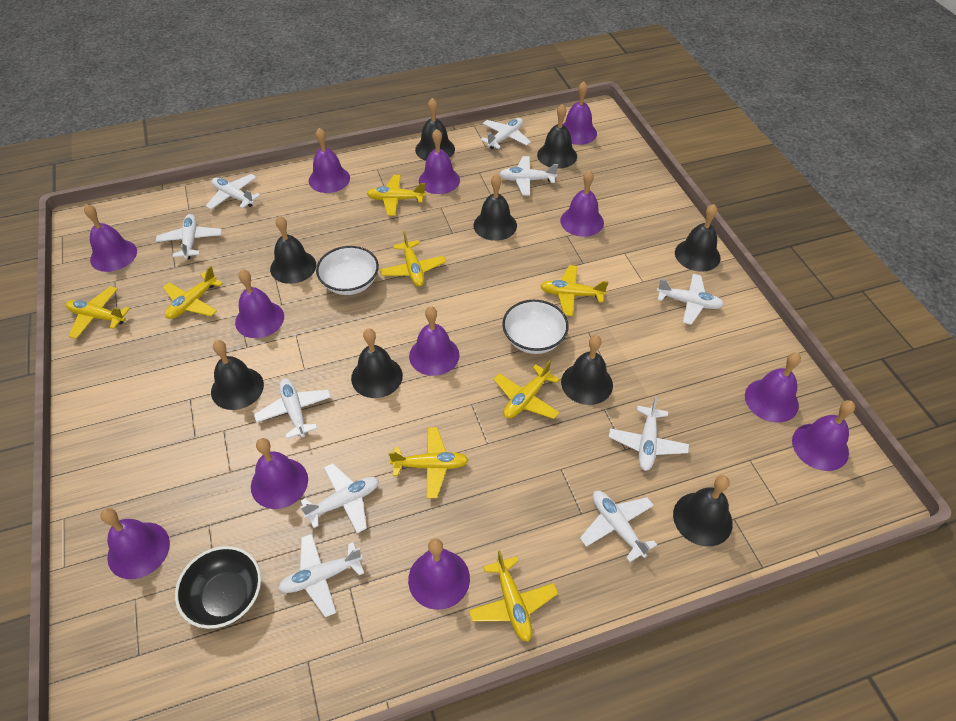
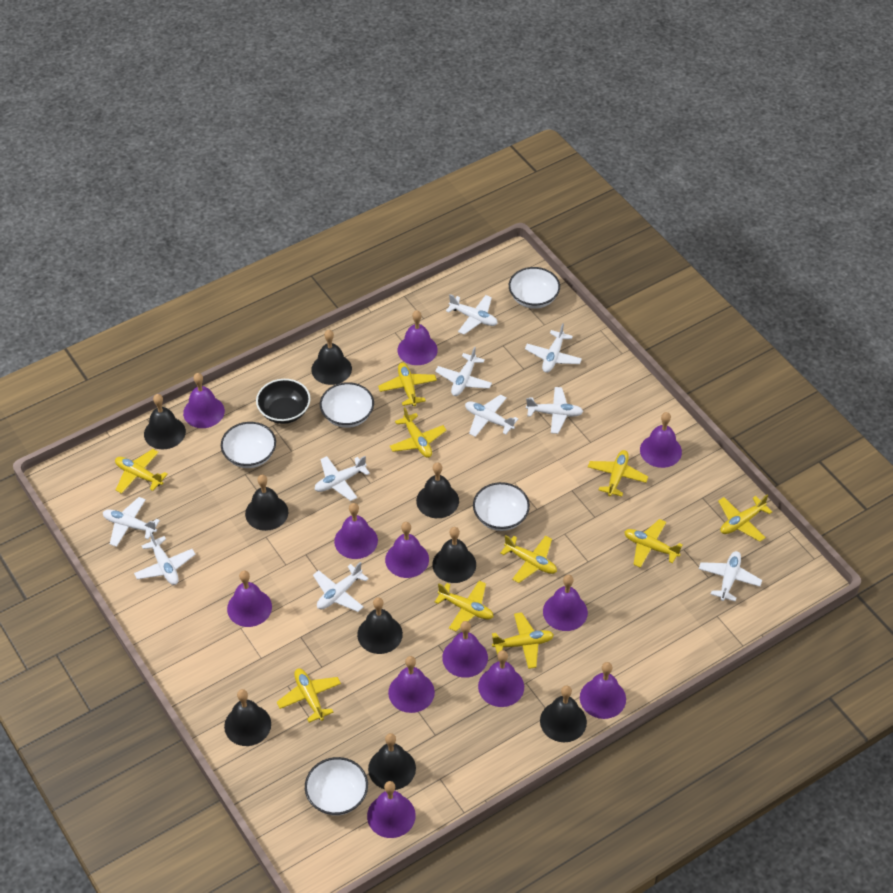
white bowl: 2 -> 5
yellow plane: 8 -> 10

